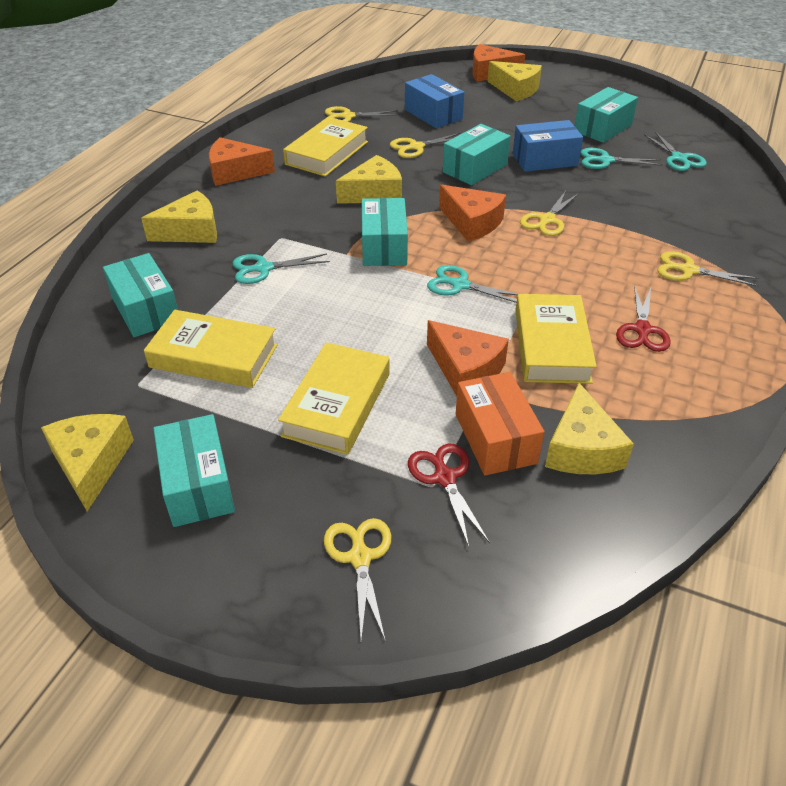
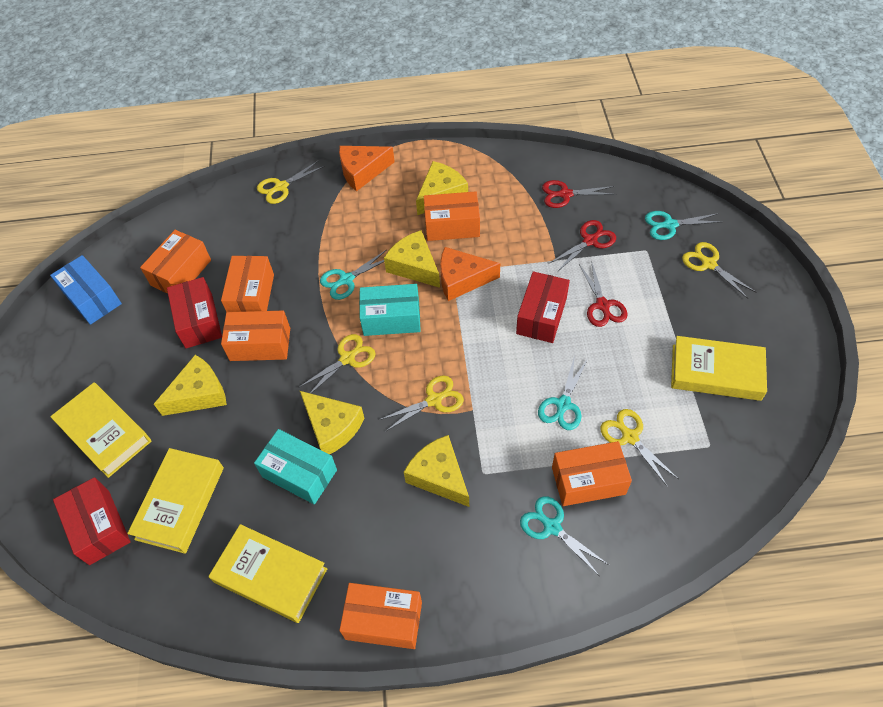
blue box: 2 -> 1
orange box: 1 -> 6
orange cheese: 4 -> 2
red box: 0 -> 3
red scissors: 2 -> 3
turquoise box: 5 -> 2

